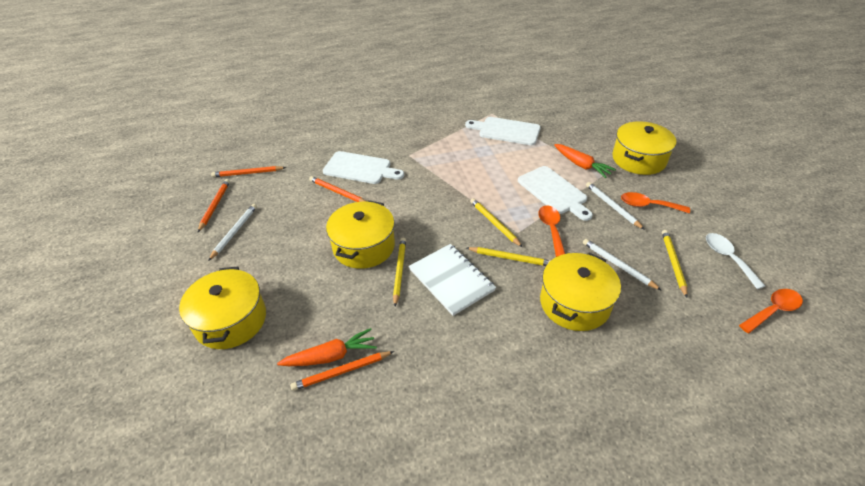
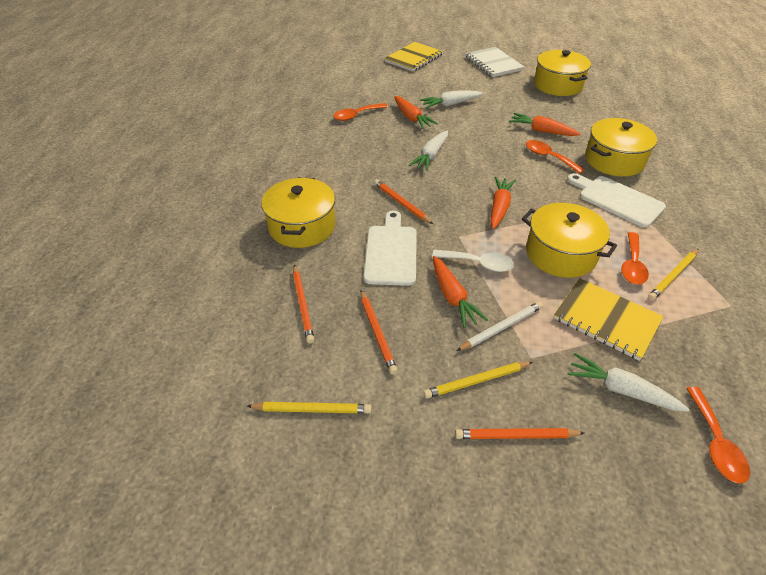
orange carrot: 2 -> 4
orange spoon: 3 -> 4
white carrot: 0 -> 3
white cutting board: 3 -> 2
white pencil: 3 -> 1
yellow notebook: 0 -> 2
yellow pencil: 4 -> 3

